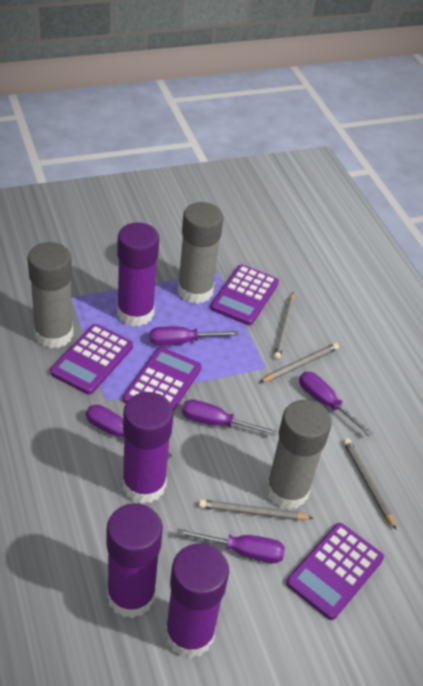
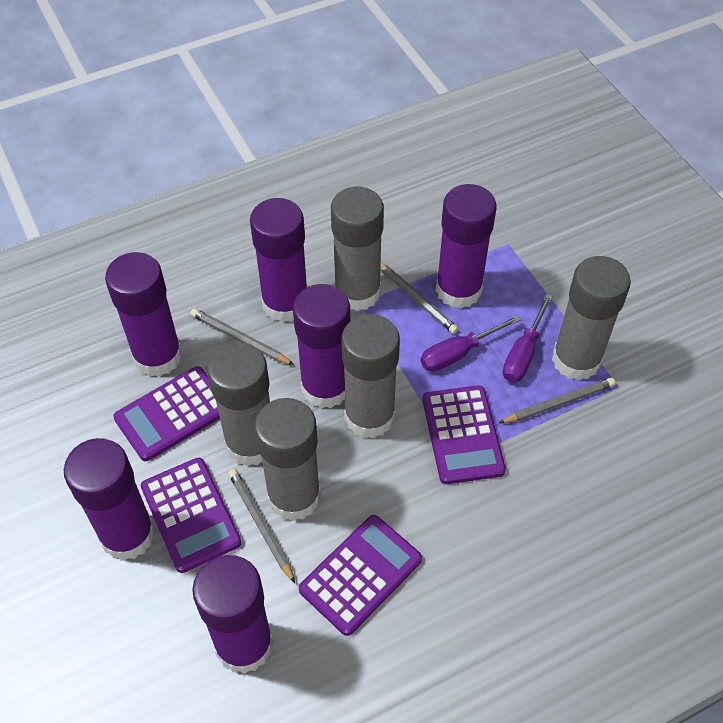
grey glue stick: 3 -> 5
purple glue stick: 4 -> 6
purple screwdriver: 5 -> 2

